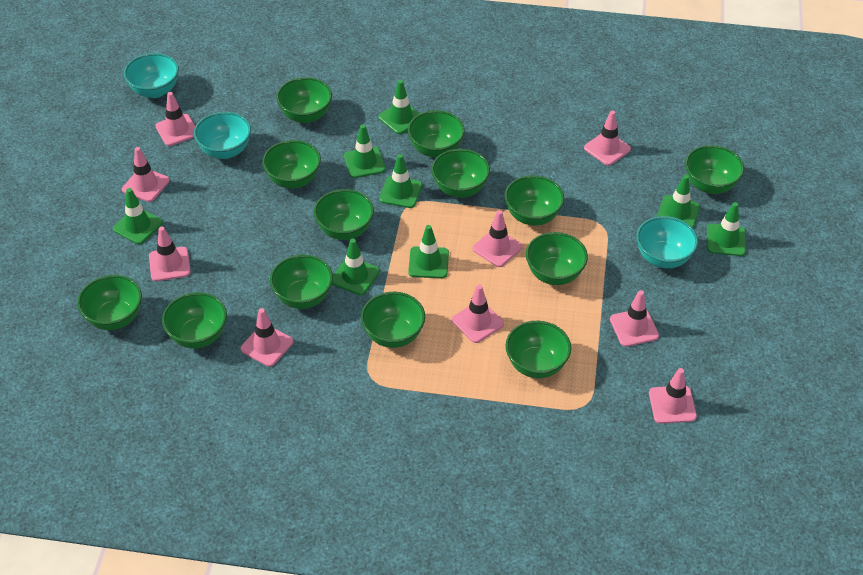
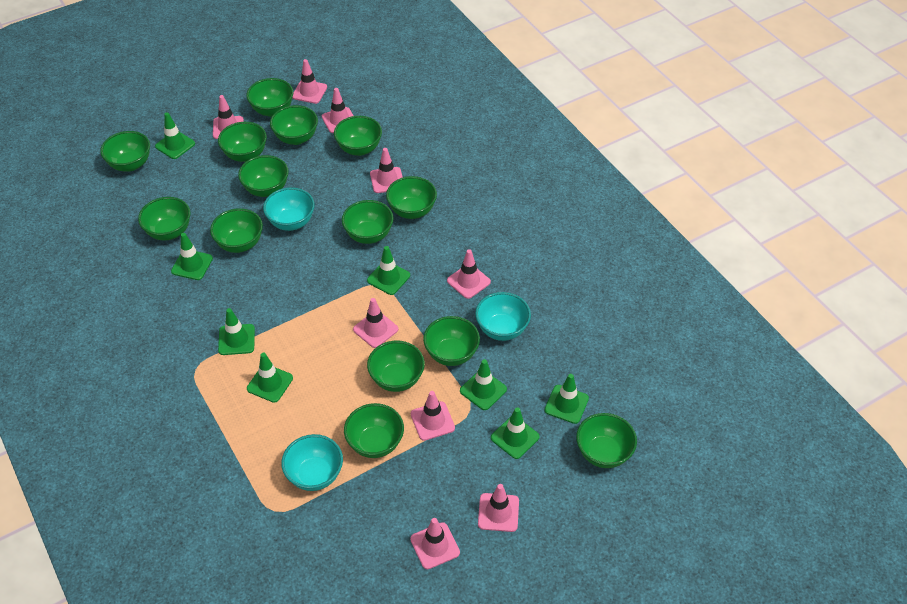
green bowl: 13 -> 14

